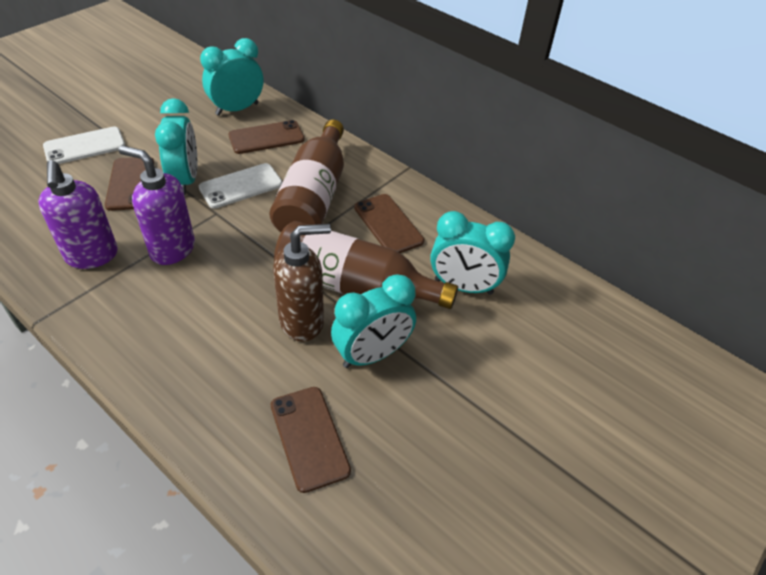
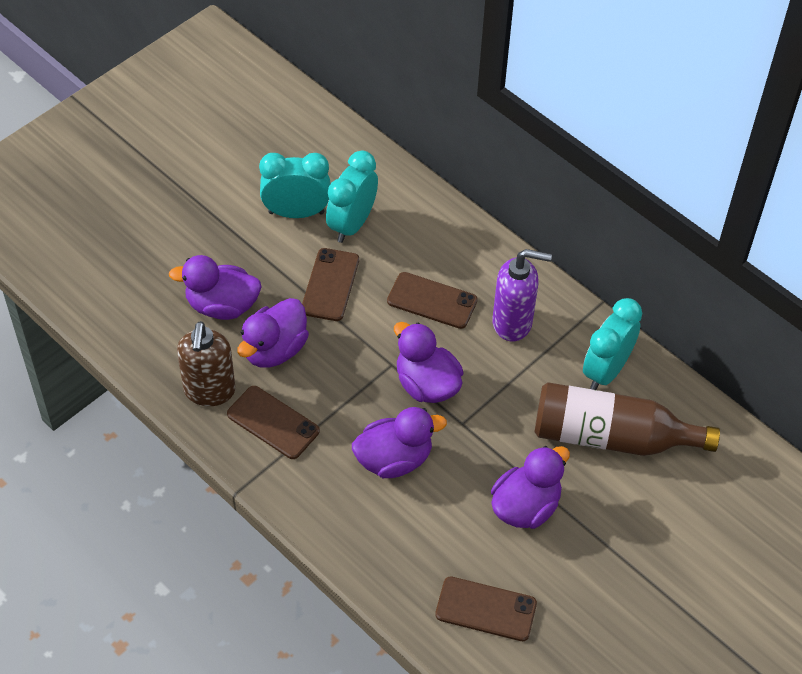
brown bottle: 2 -> 1
purple duck: 0 -> 5
purple soap dispenser: 2 -> 1
turquoise clock: 4 -> 3
white phone: 2 -> 0

